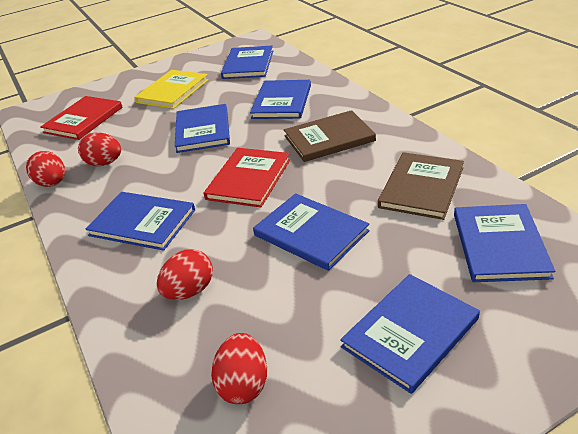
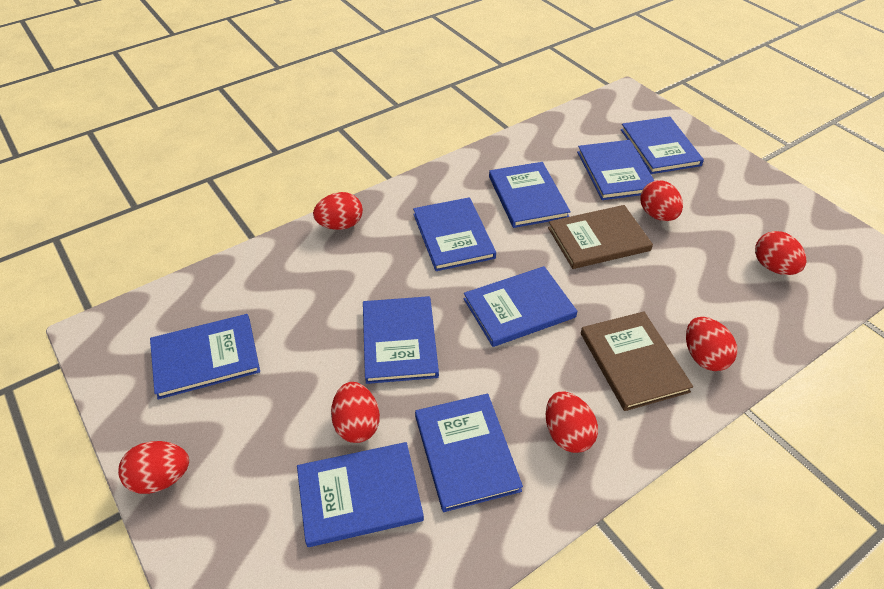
blue book: 7 -> 9
red book: 2 -> 0
red egg: 4 -> 7
yellow book: 1 -> 0

